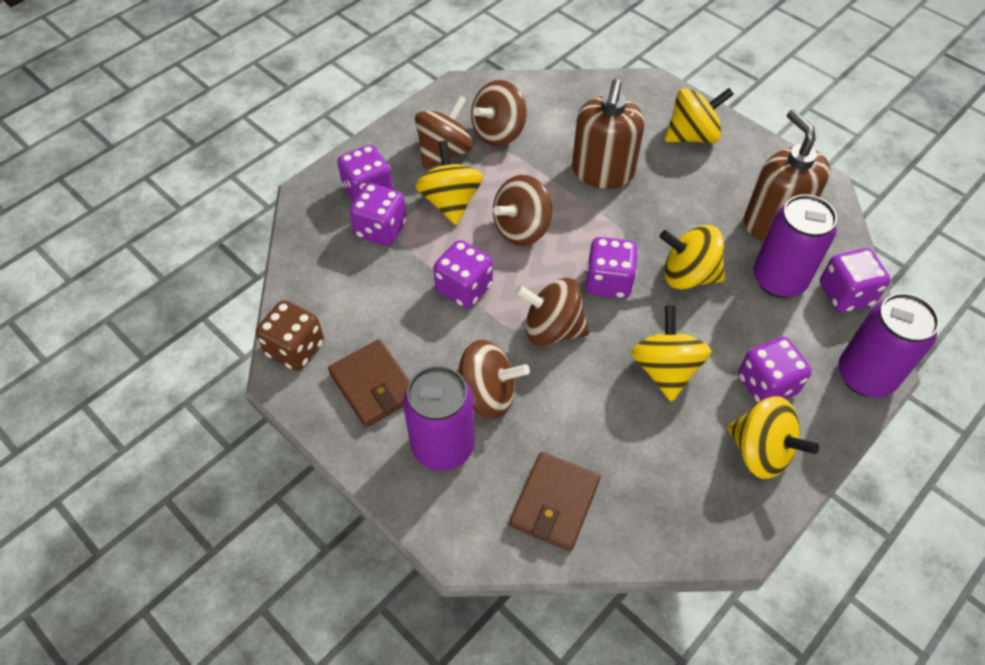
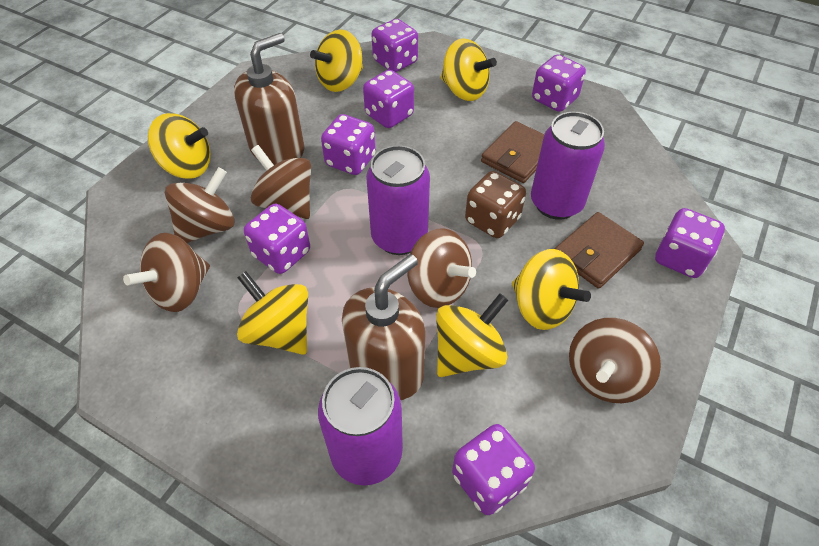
purple dice: 6 -> 7
yellow spinning top: 5 -> 6

